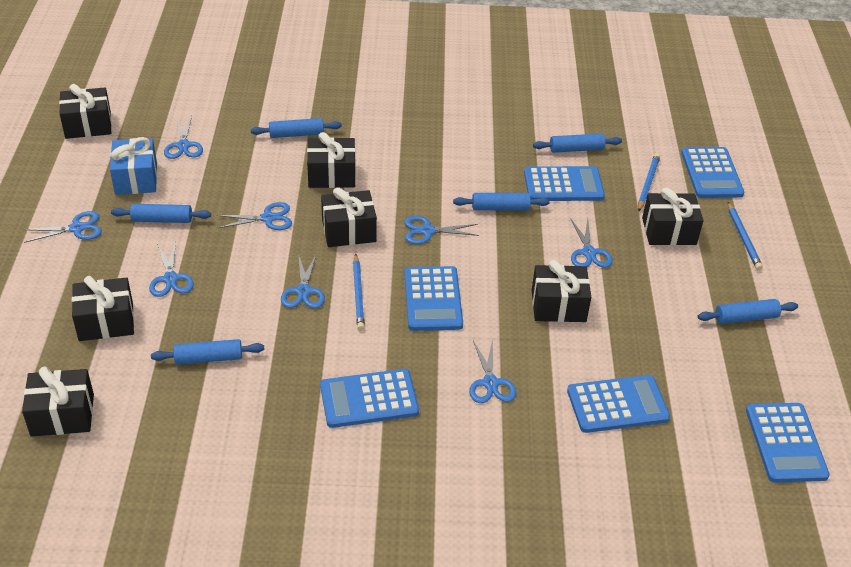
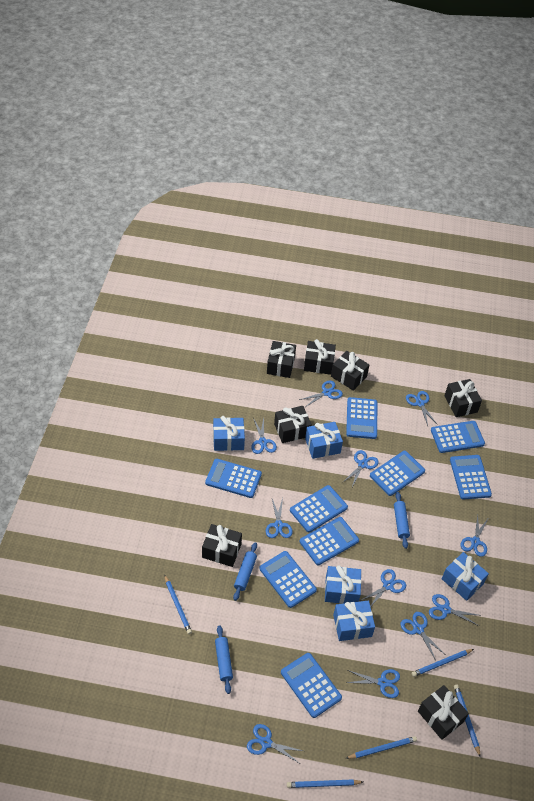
blue calculator: 6 -> 9
blue gift: 1 -> 5
blue pencil: 3 -> 5
blue rolling pin: 6 -> 3
blue scissors: 8 -> 11

